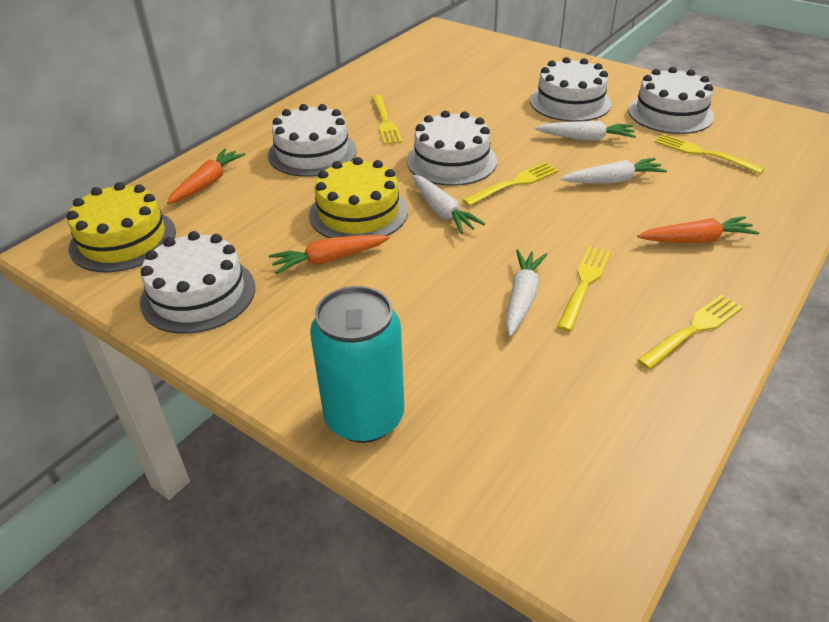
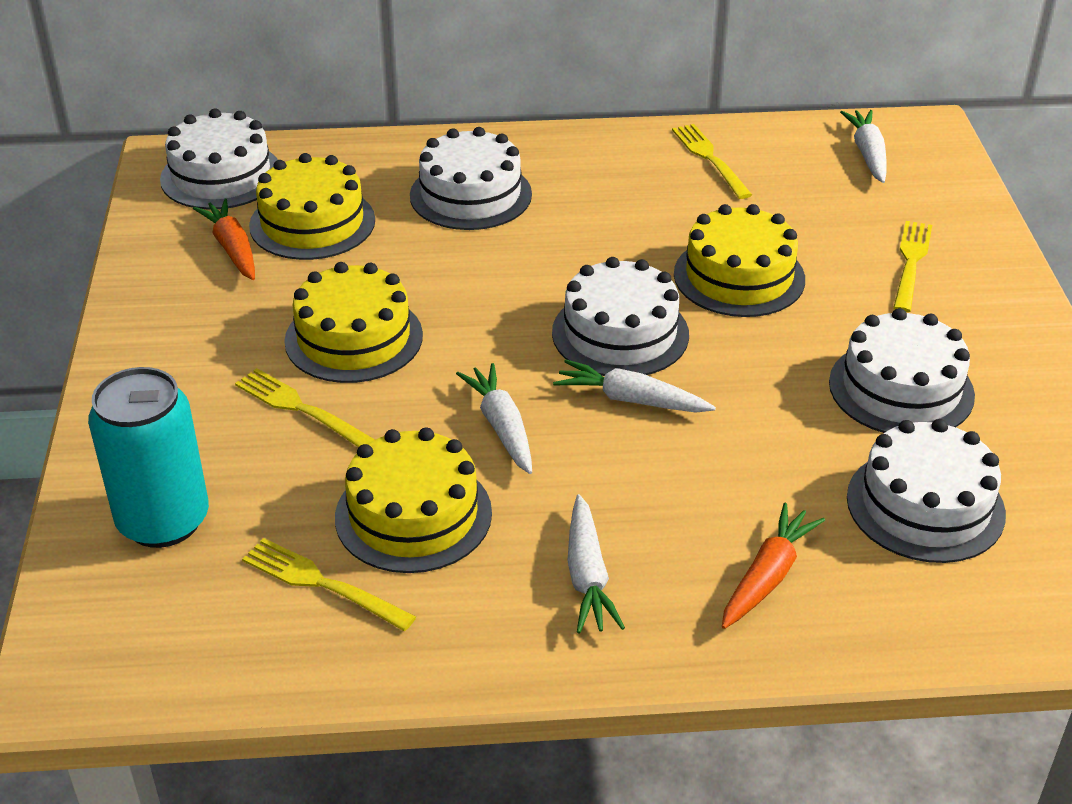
orange carrot: 3 -> 2
yellow cake: 2 -> 4
yellow fork: 5 -> 4

